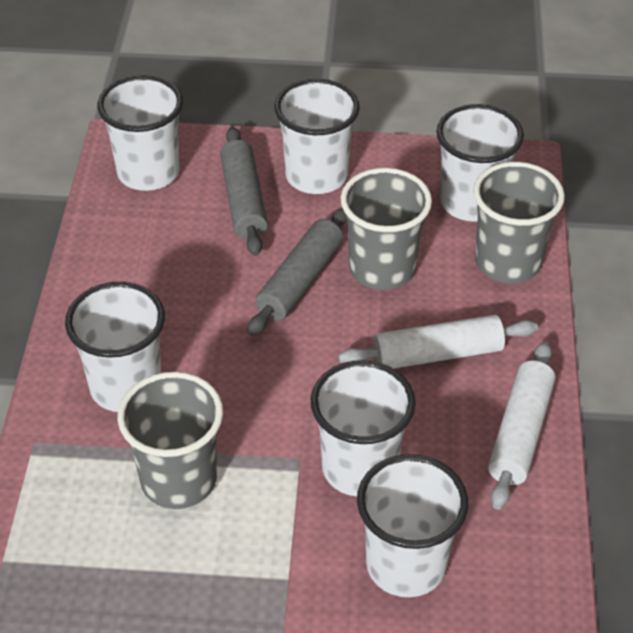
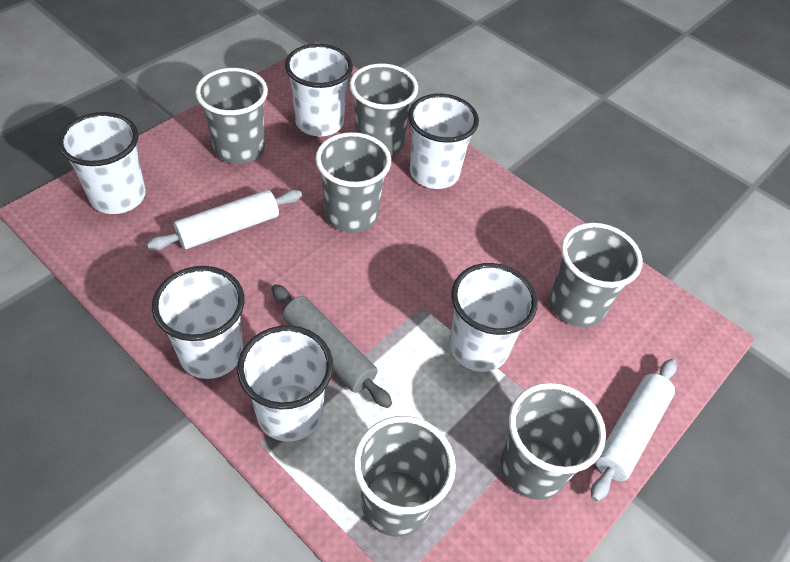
grey cup: 3 -> 6
grey rolling pin: 2 -> 1

